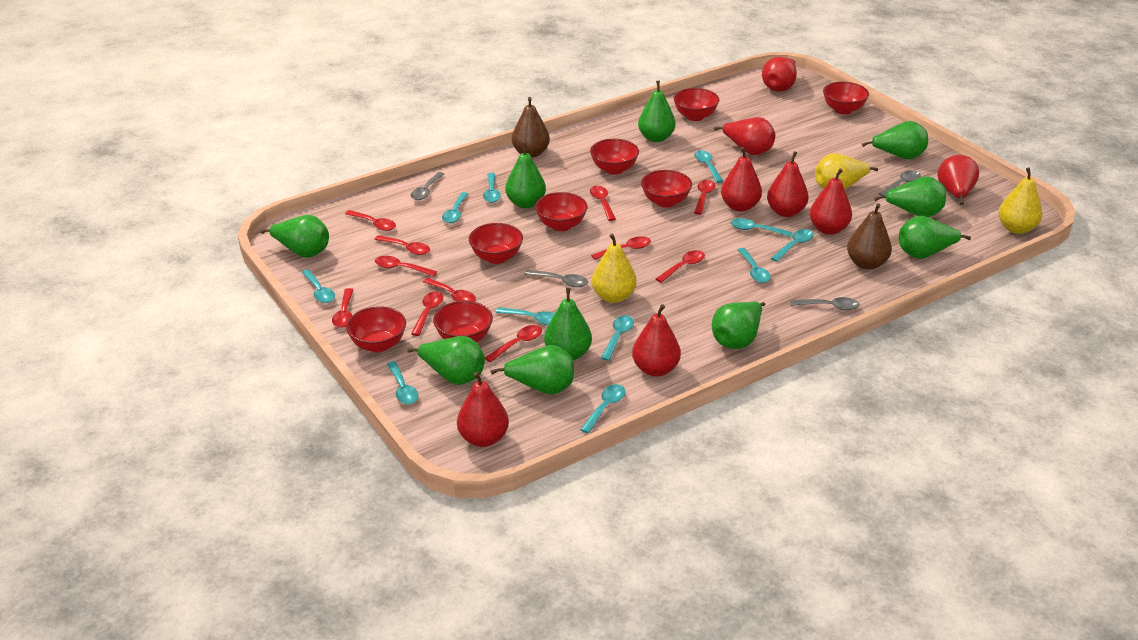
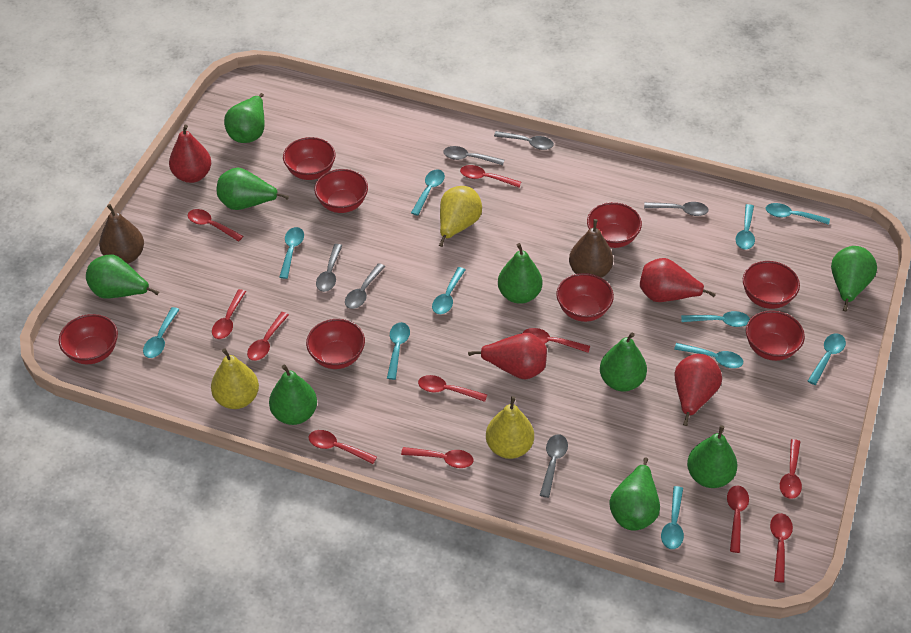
green pear: 10 -> 9
grey spoon: 4 -> 6
red pear: 8 -> 4

